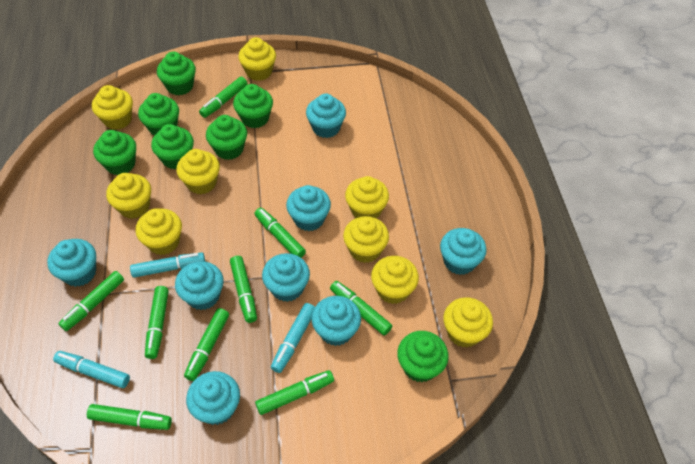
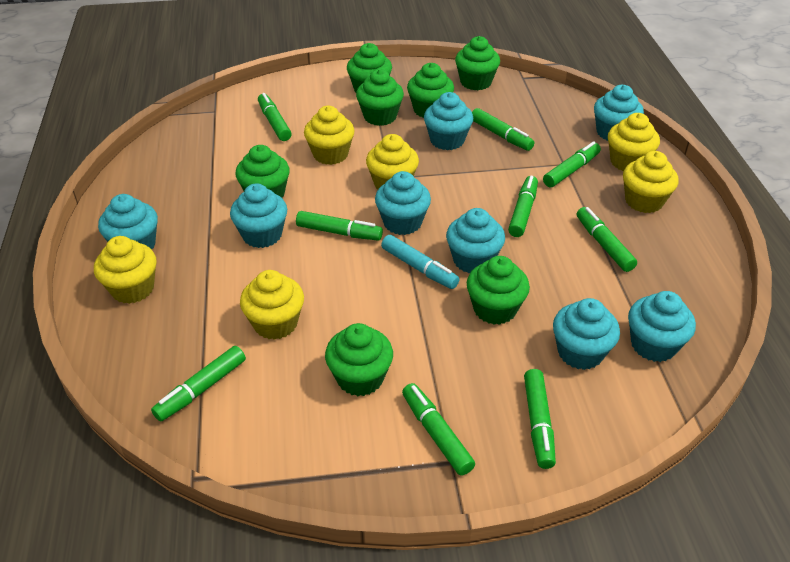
turquoise marker: 3 -> 1
yellow cupcake: 9 -> 6

